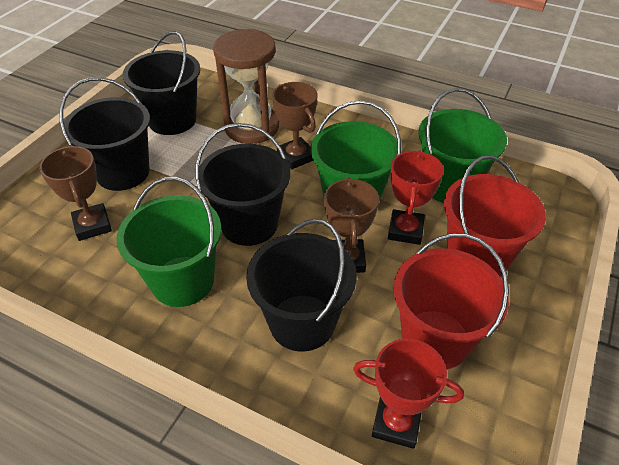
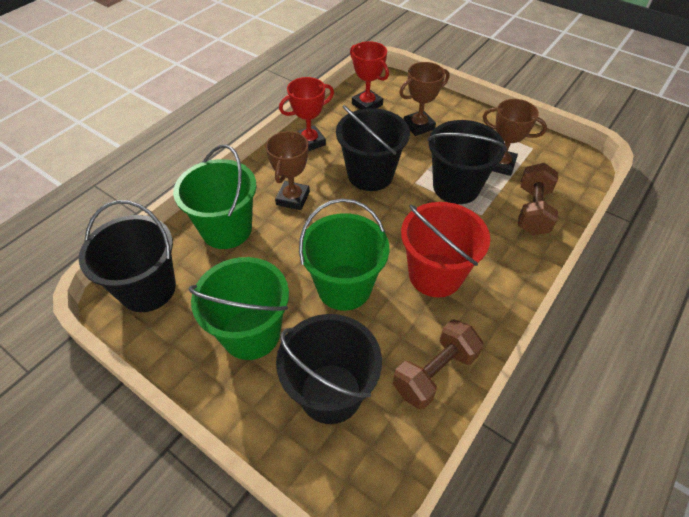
brown dumbbell: 0 -> 2
brown hourglass: 1 -> 0
red bucket: 2 -> 1

